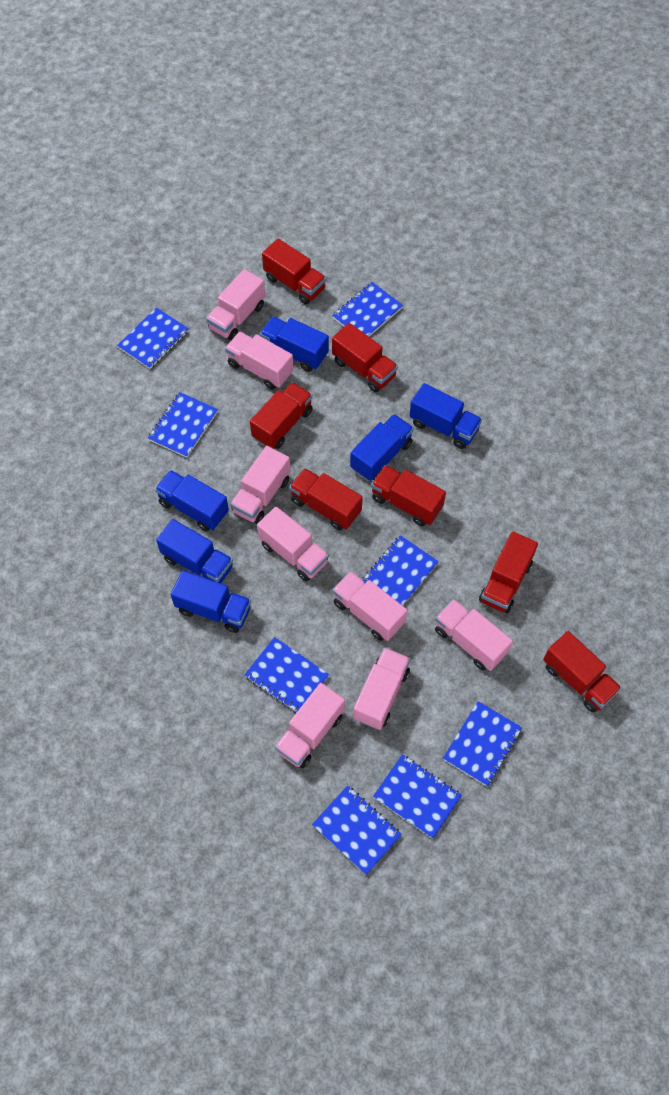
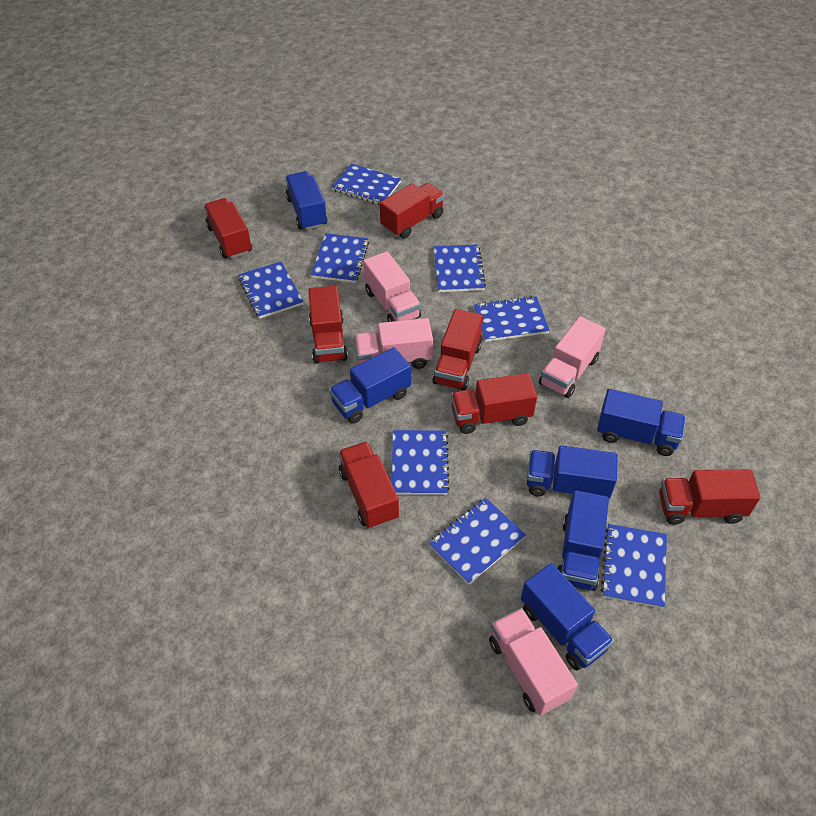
pink truck: 8 -> 4

